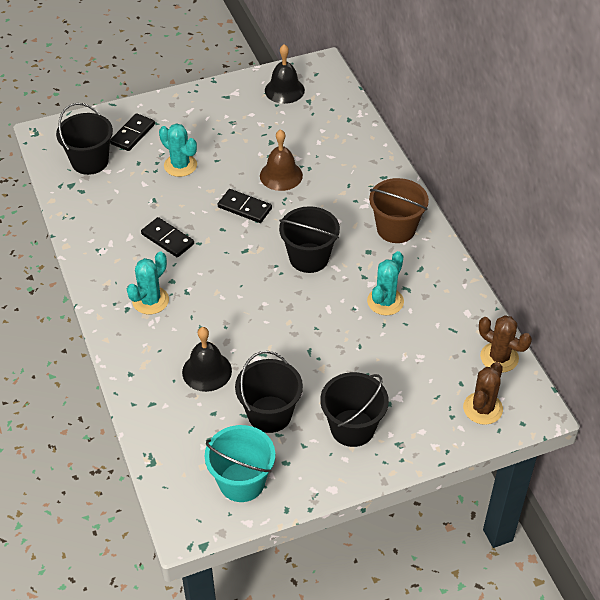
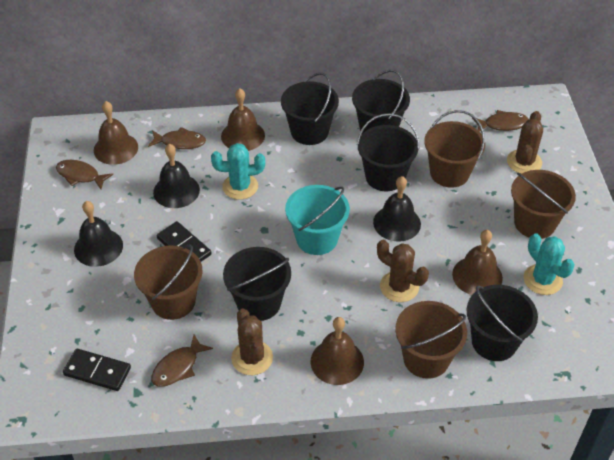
black bell: 2 -> 3
black bucket: 4 -> 5
black domino: 3 -> 2
brown bell: 1 -> 4
brown bucket: 1 -> 4
brown cactus: 2 -> 3
brown fish: 0 -> 4
turquoise cactus: 3 -> 2

